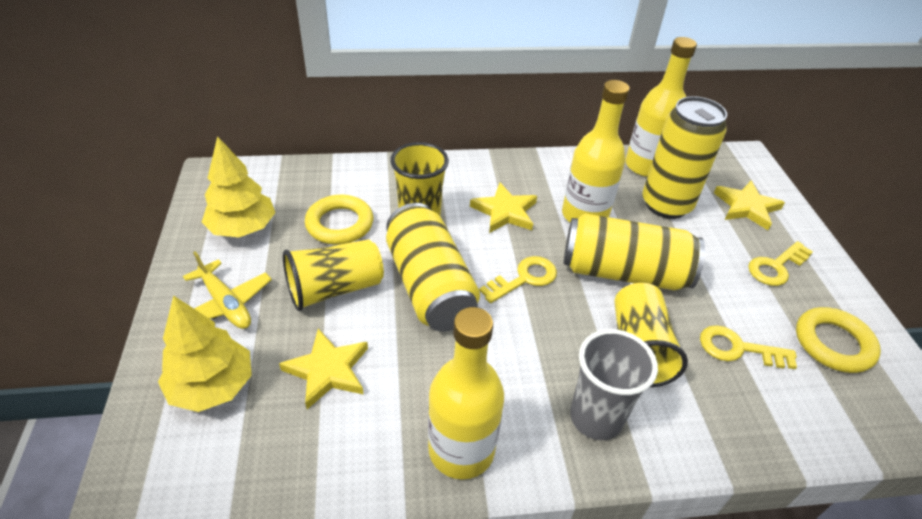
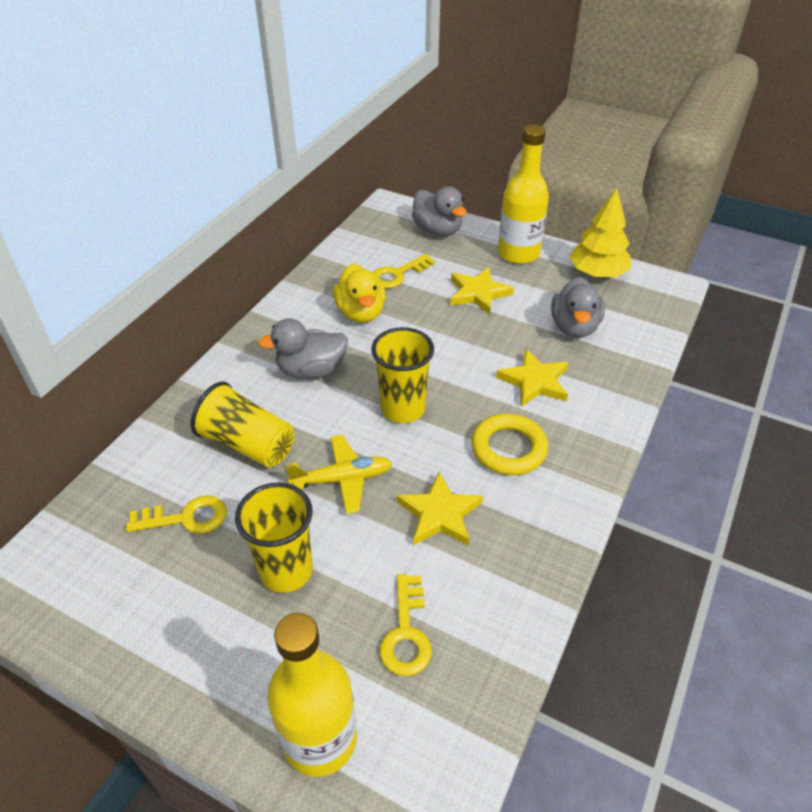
grey cup: 1 -> 0
grey duck: 0 -> 3
yellow bottle: 3 -> 2
yellow can: 3 -> 0
yellow duck: 0 -> 1
yellow ring: 2 -> 1
yellow tree: 2 -> 1

